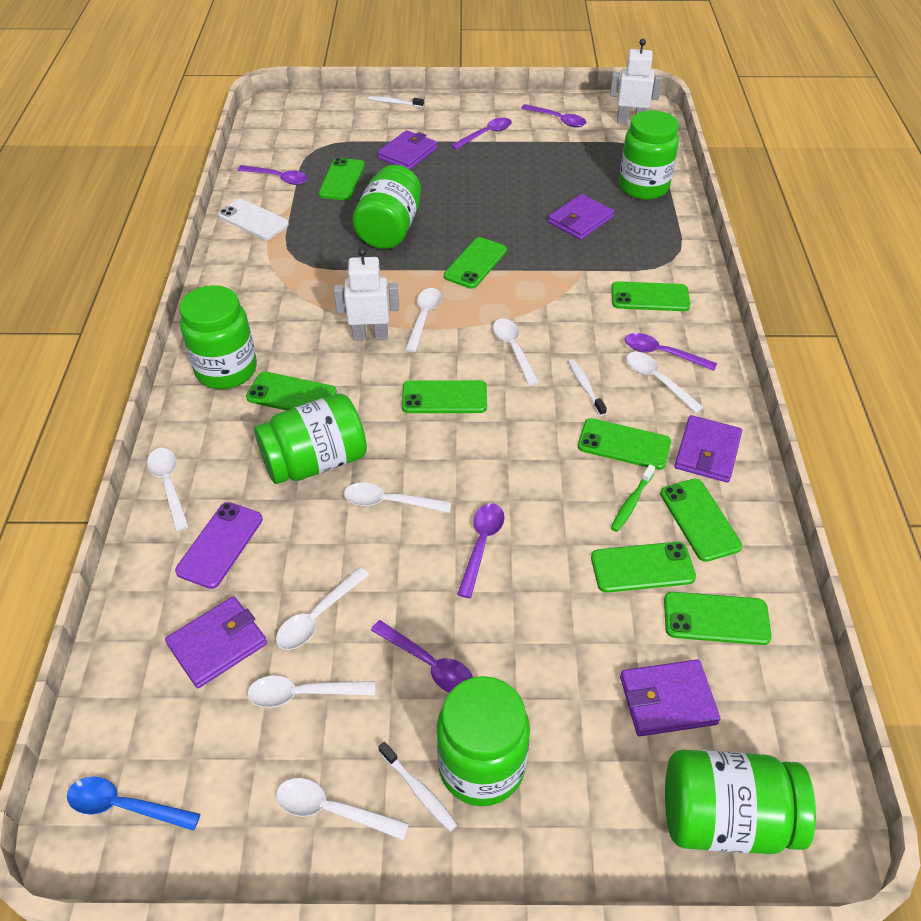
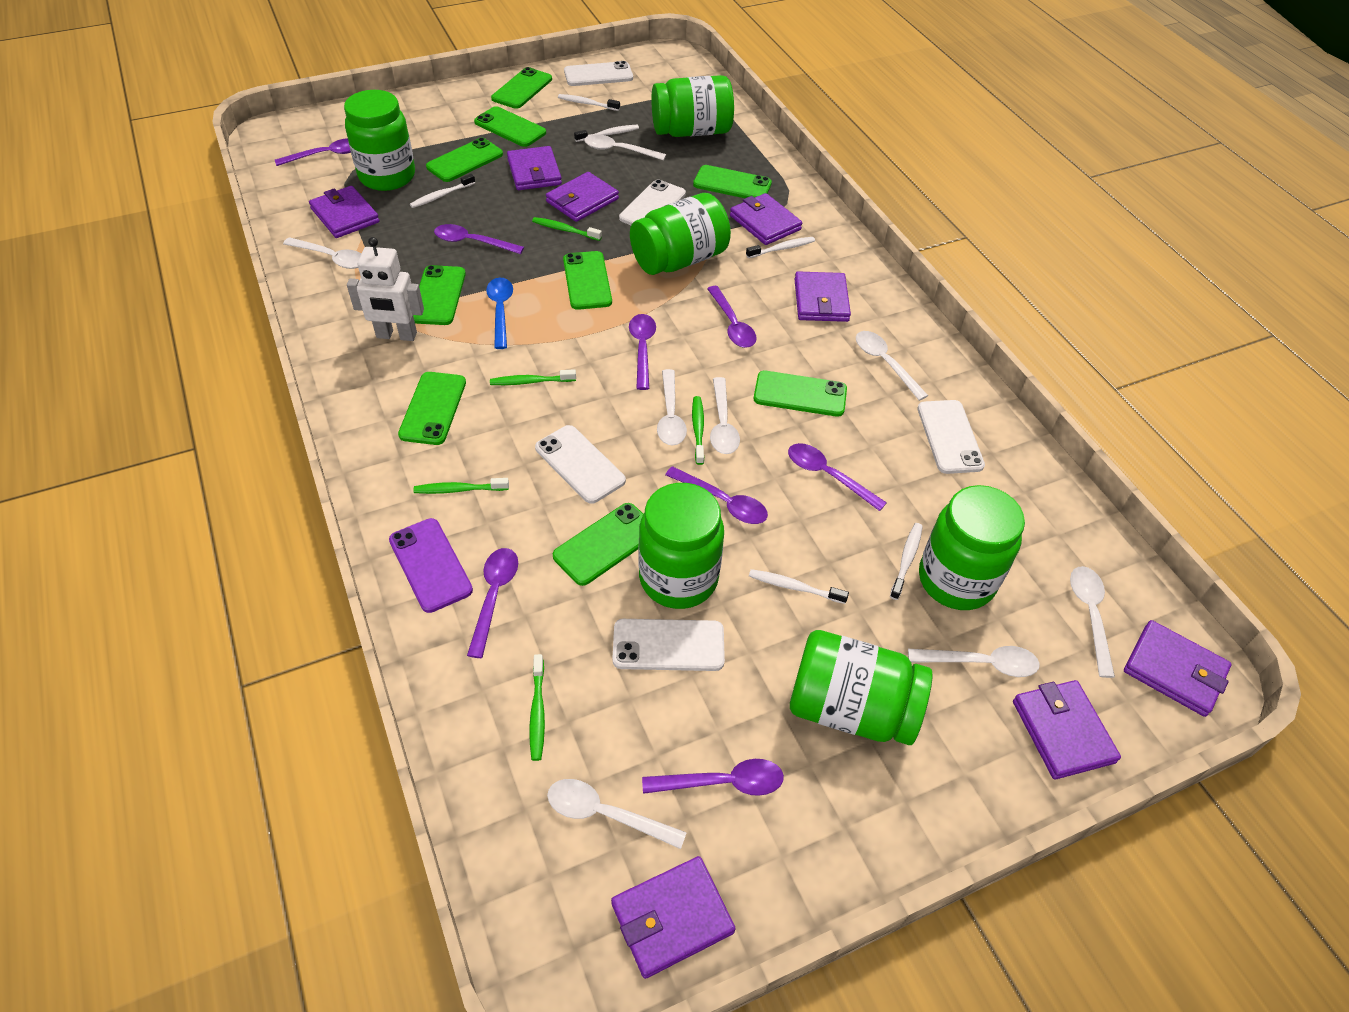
green toothbrush: 1 -> 5
purple spoon: 6 -> 8
purple wallet: 5 -> 8
white phone: 1 -> 5
white robot: 2 -> 1
white toothbrush: 3 -> 6

